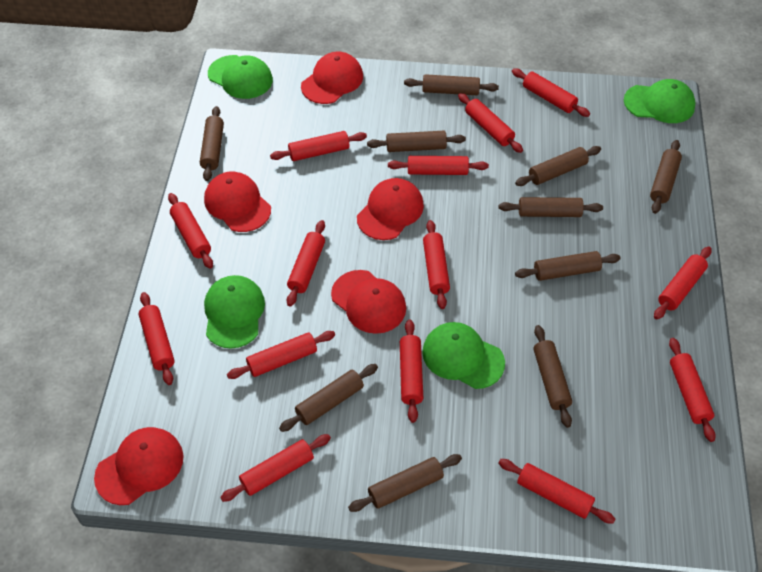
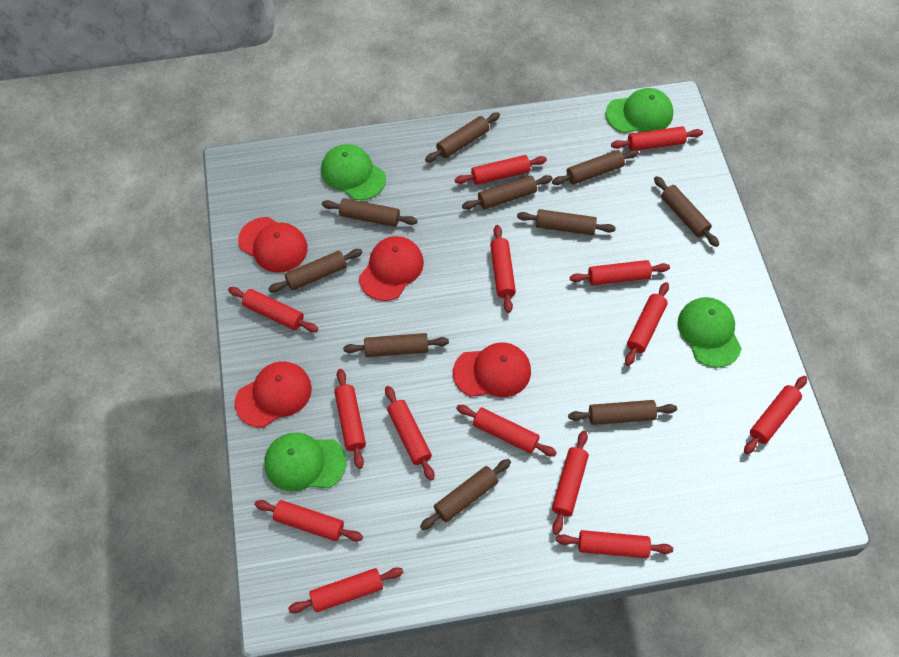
red cap: 5 -> 4

